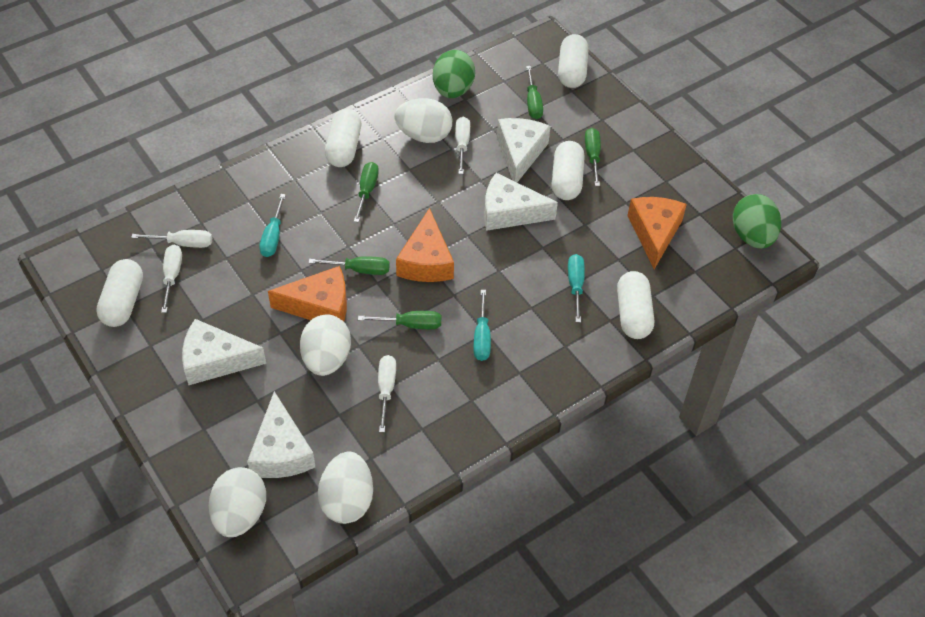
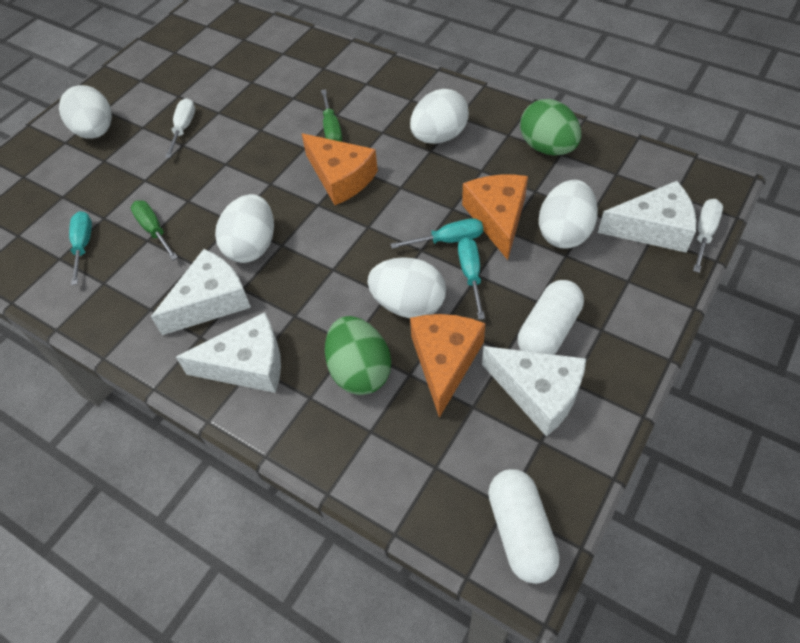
green screwdriver: 5 -> 2
white capsule: 5 -> 2
white egg: 4 -> 5
white screwdriver: 4 -> 2

